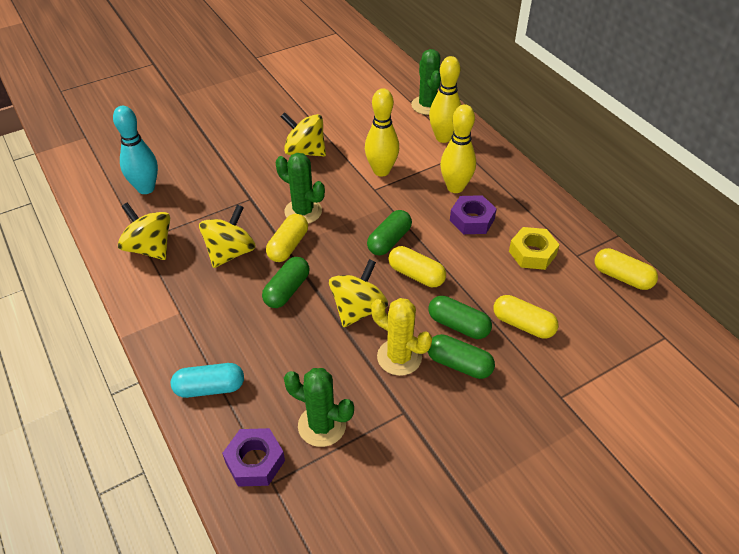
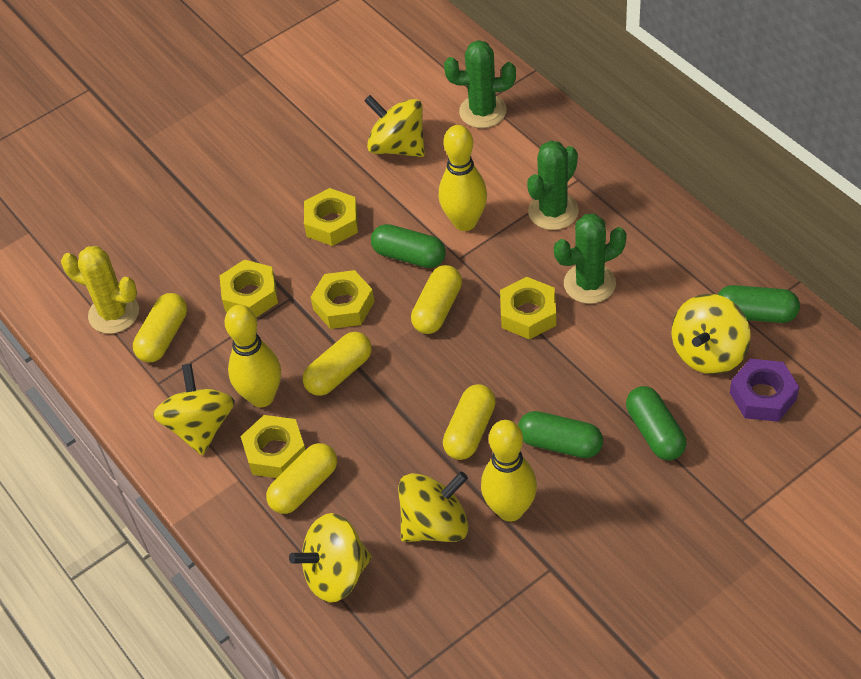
purple nut: 2 -> 1
turquoise bowling pin: 1 -> 0
turquoise capsule: 1 -> 0
yellow capsule: 4 -> 5
yellow nut: 1 -> 5
yellow spinning top: 4 -> 5

